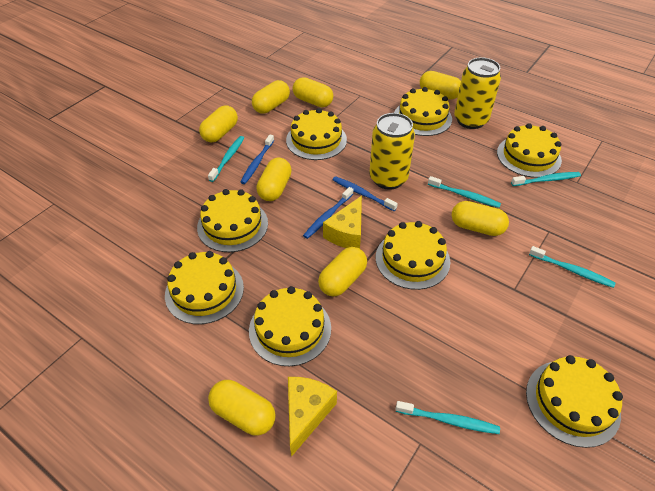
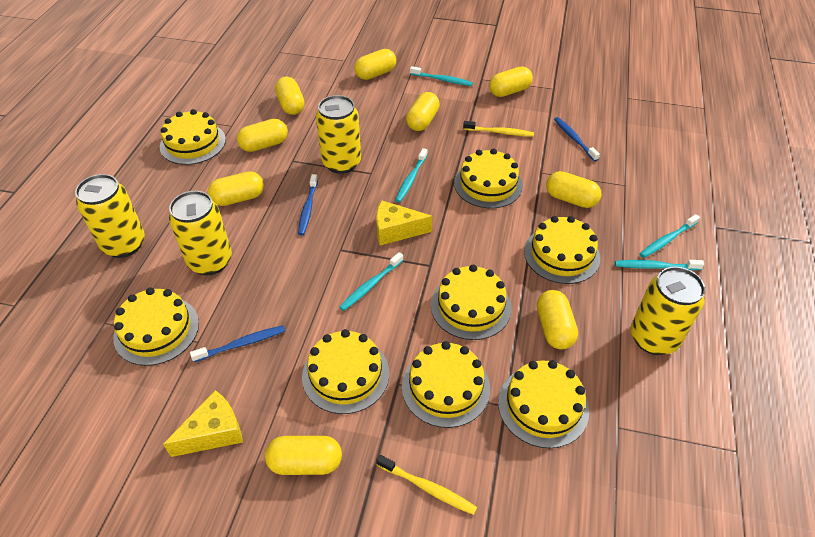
yellow can: 2 -> 4
yellow capsule: 8 -> 9
yellow toothbrush: 0 -> 2

